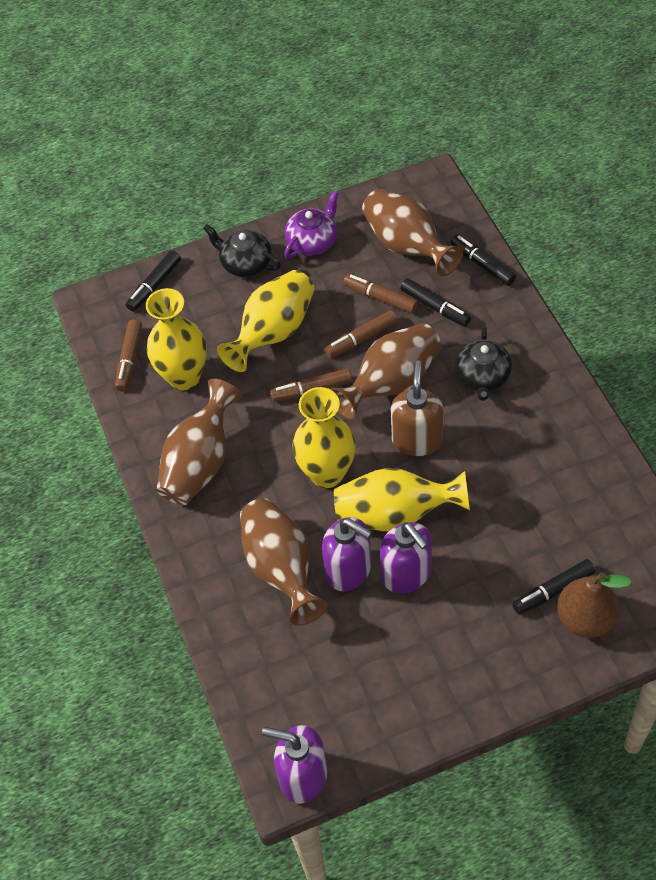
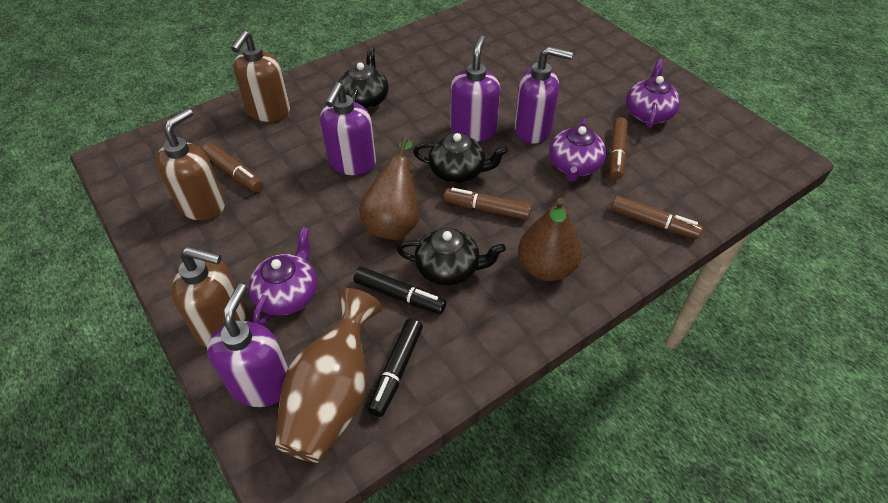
black marker: 4 -> 2
black teapot: 2 -> 3
brown pear: 1 -> 2
brown soap dispenser: 1 -> 3
brown vase: 4 -> 1
purple soap dispenser: 3 -> 4
purple teapot: 1 -> 3
yellow vase: 4 -> 0

